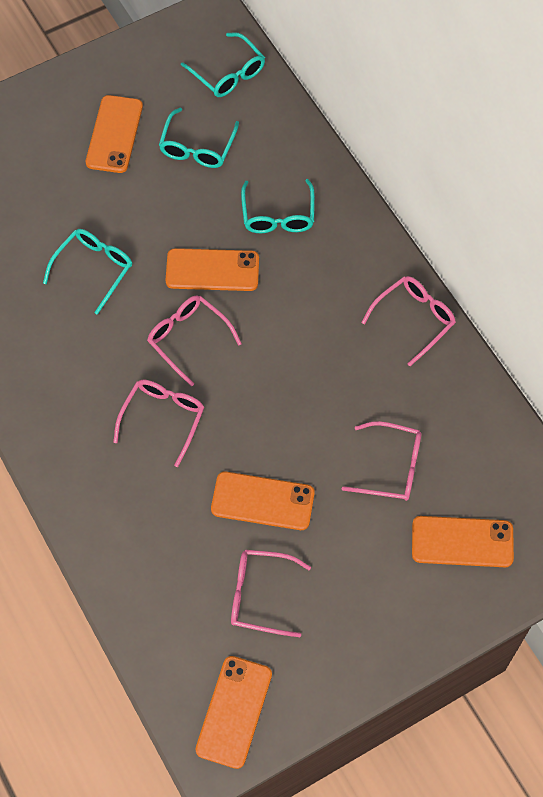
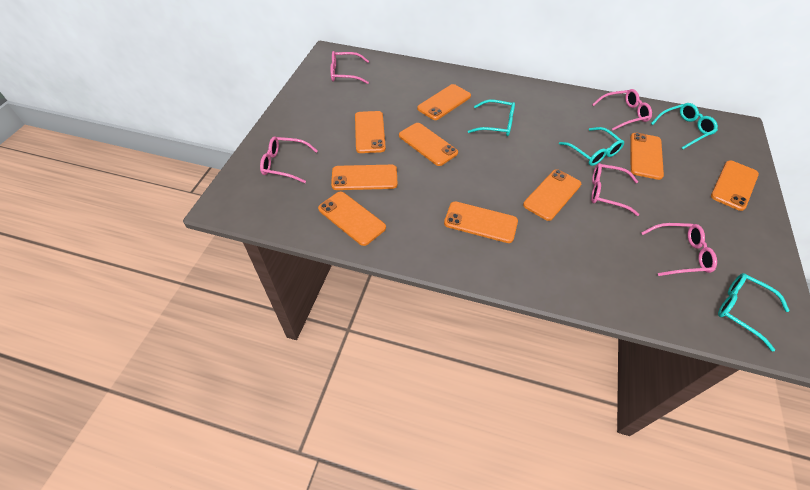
orange phone: 5 -> 9

